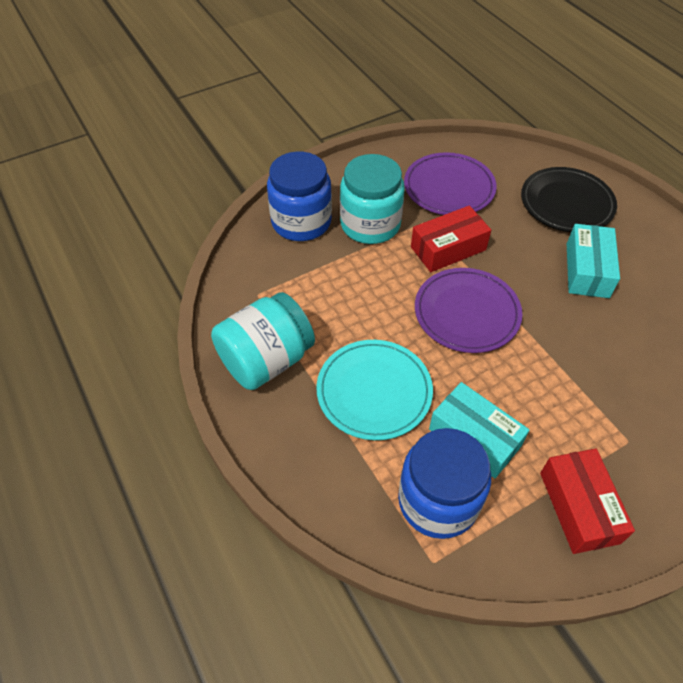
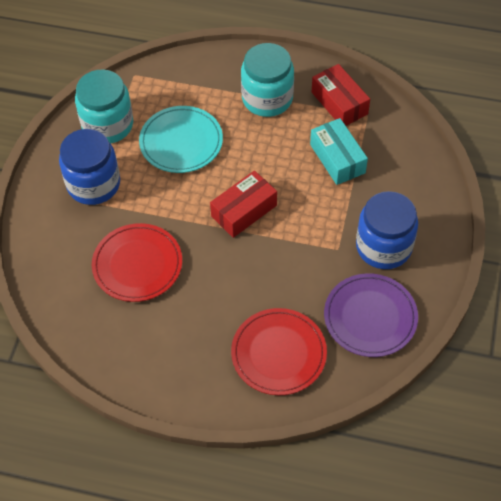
black plate: 1 -> 0
purple plate: 2 -> 1
red plate: 0 -> 2
turquoise box: 2 -> 1

